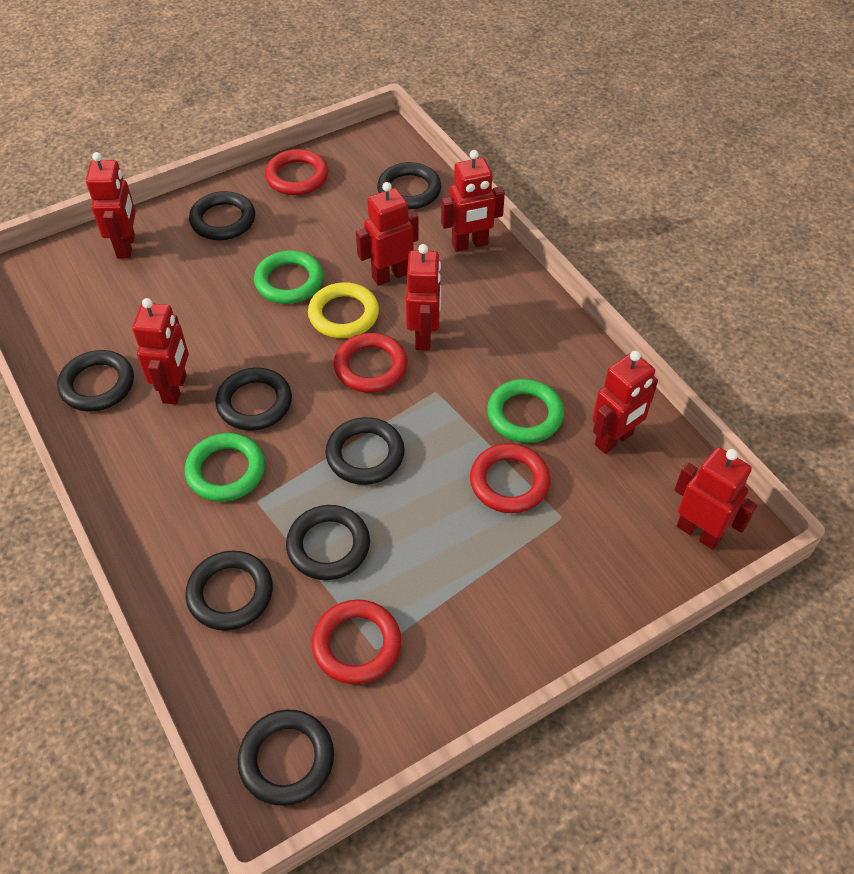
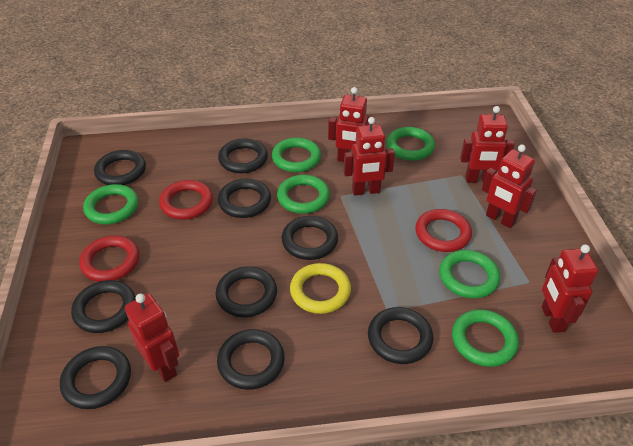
black ring: 8 -> 9
green ring: 3 -> 6
red ring: 4 -> 3
red robot: 7 -> 6

